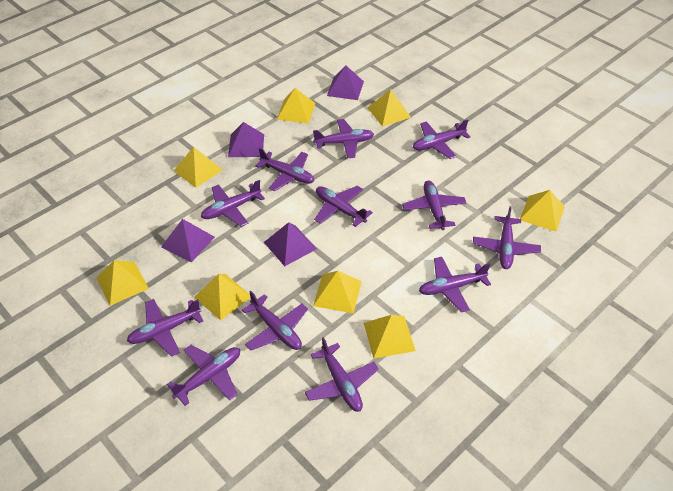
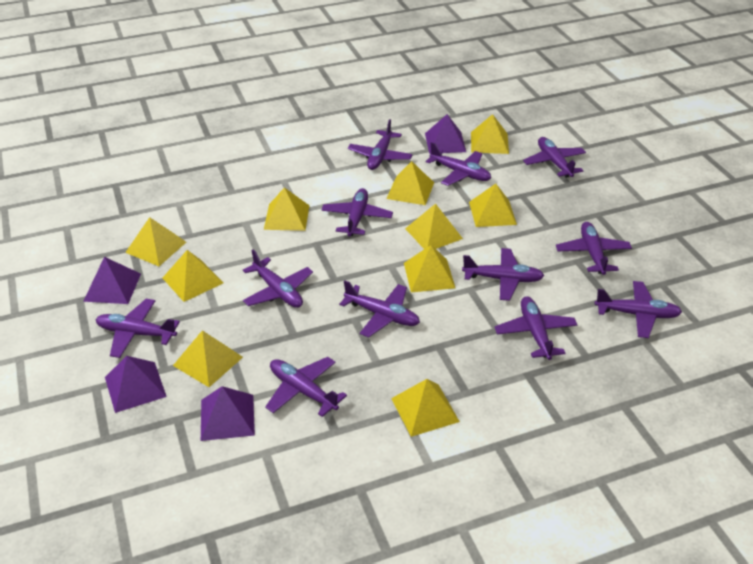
yellow pyramid: 8 -> 10

